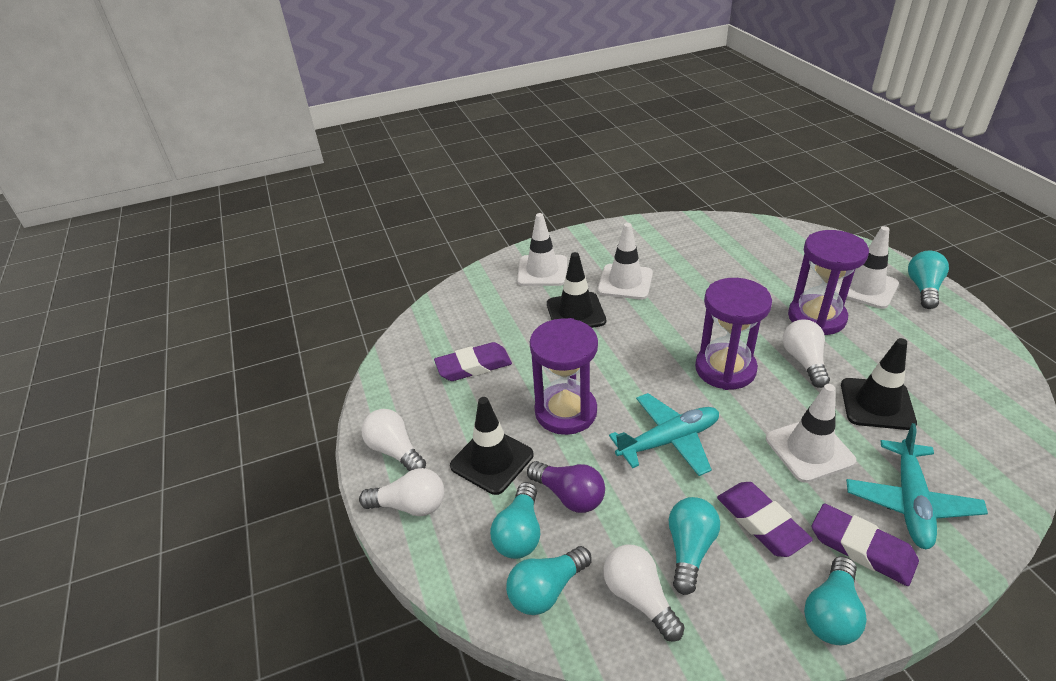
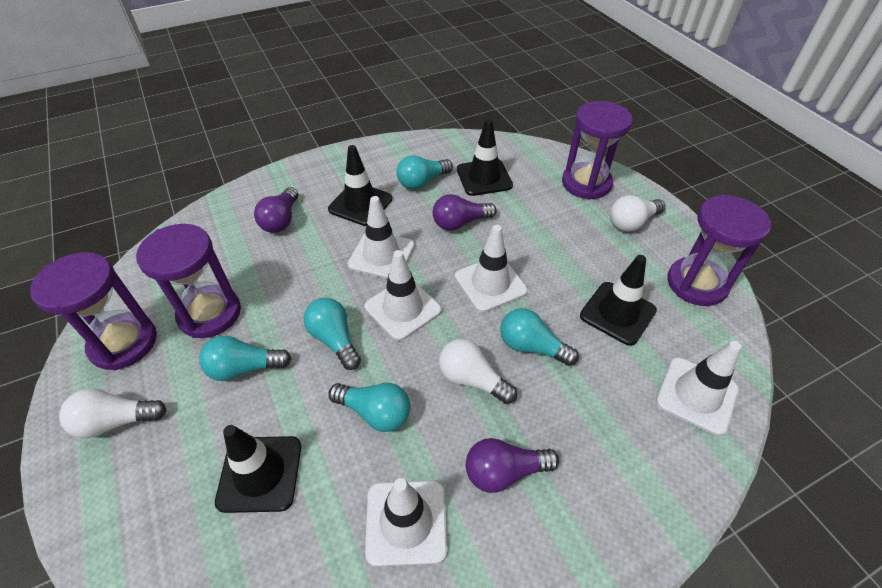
black traffic cone: 3 -> 4
purple eraser: 3 -> 0
purple hourglass: 3 -> 4
purple light bulb: 1 -> 3
turquoise plane: 2 -> 0
white light bulb: 4 -> 3
white traffic cone: 4 -> 5

